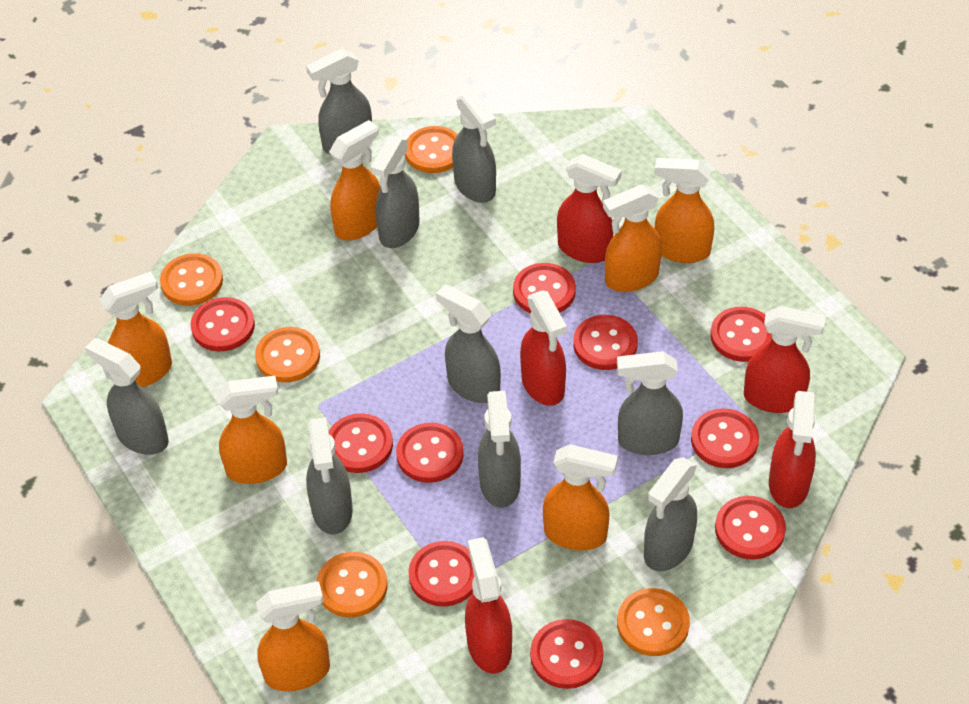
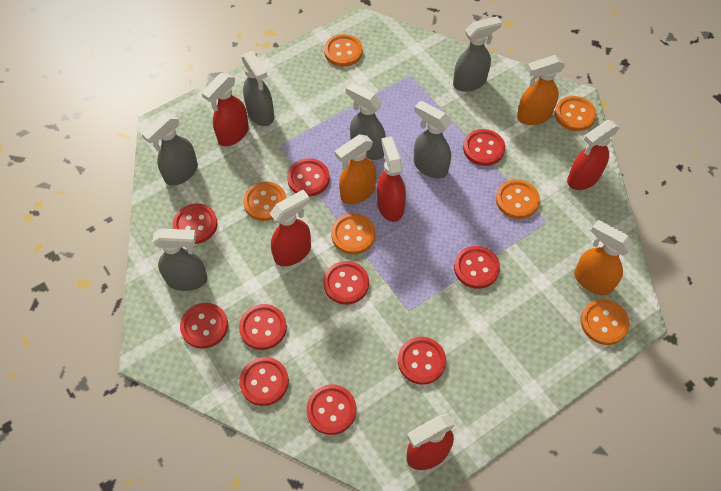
grey spray bottle: 9 -> 6
orange button: 5 -> 6
orange spray bottle: 7 -> 3

